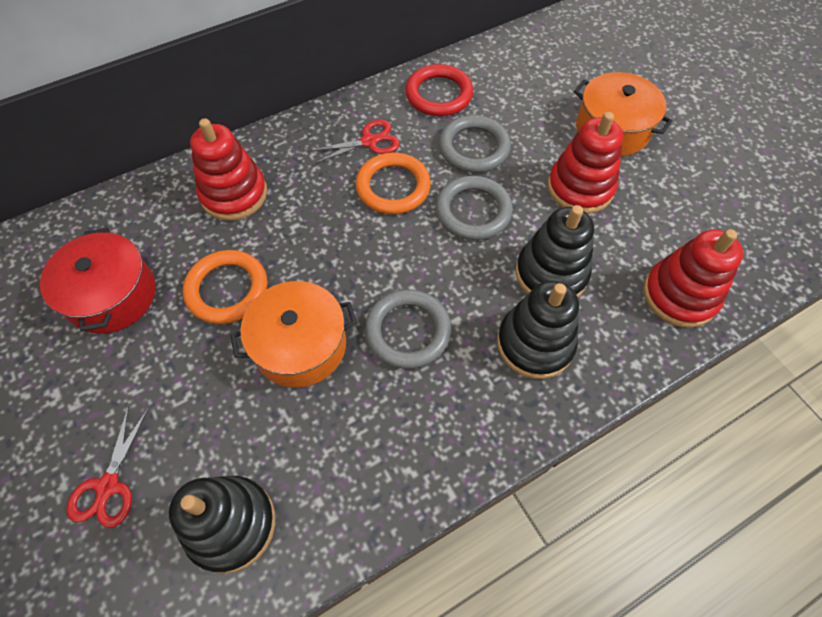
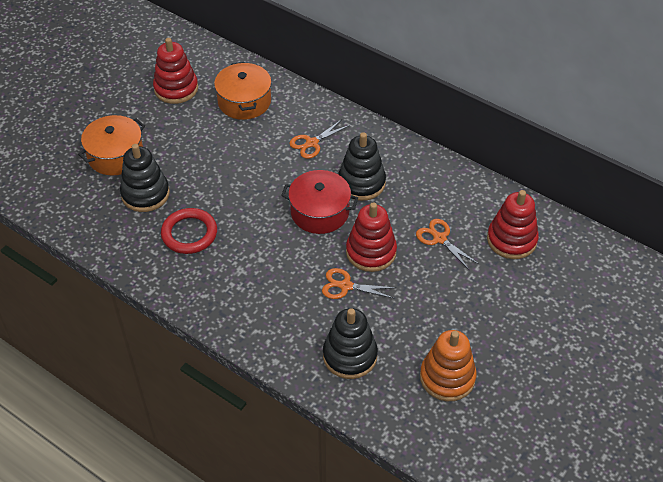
grey ring: 3 -> 0
orange ring: 2 -> 0
orange scissors: 0 -> 3
orange stacking toy: 0 -> 1
red scissors: 2 -> 0

